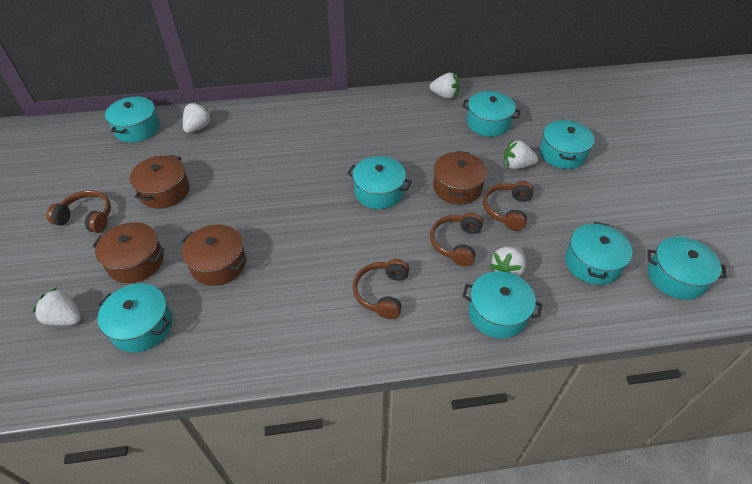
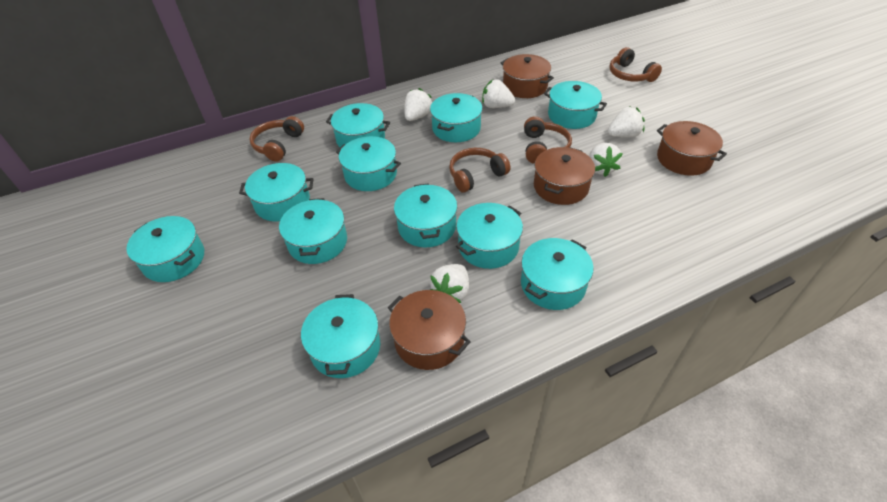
turquoise pot: 8 -> 11

